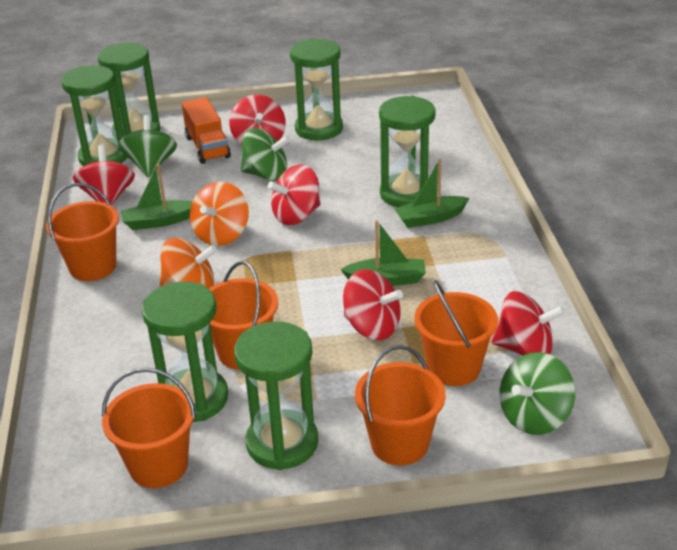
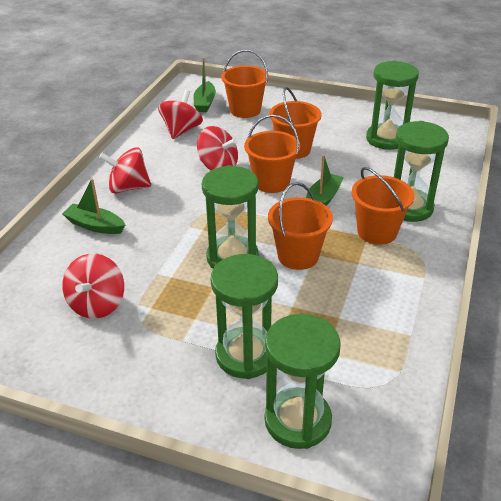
green hourglass: 6 -> 5
green spinning top: 3 -> 0
orange spinning top: 2 -> 0
orange truck: 1 -> 0
red spinning top: 5 -> 4

